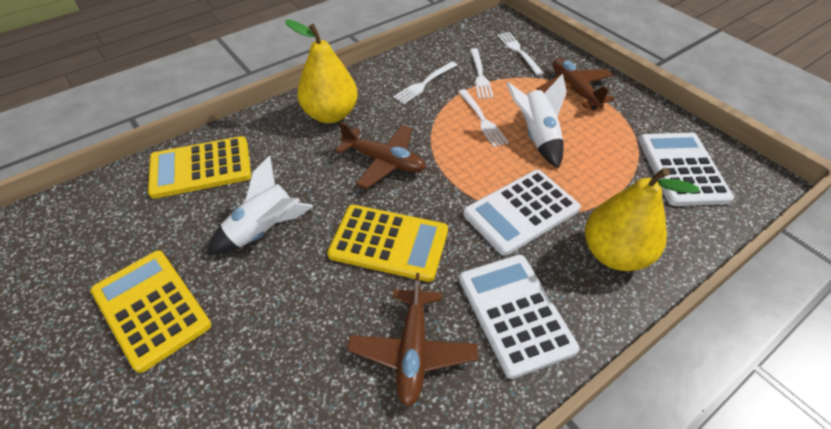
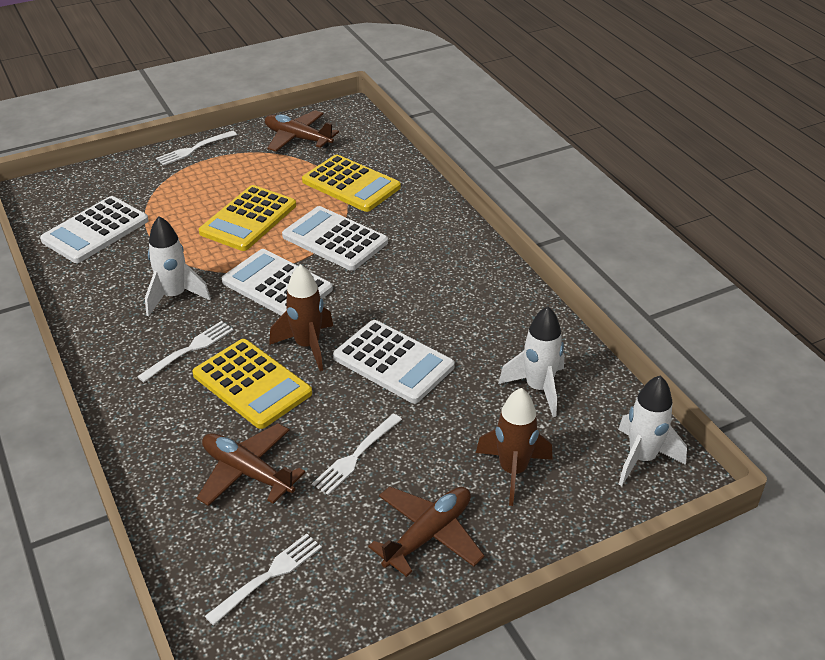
brown rocket: 0 -> 2
white calculator: 3 -> 4
white rocket: 2 -> 3
yellow pear: 2 -> 0

